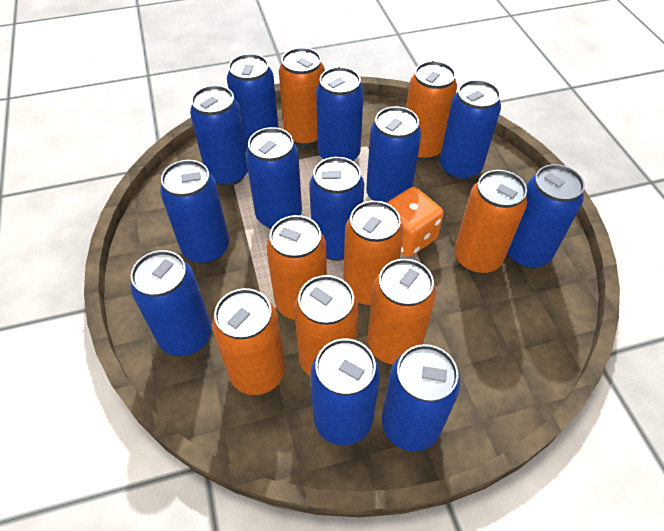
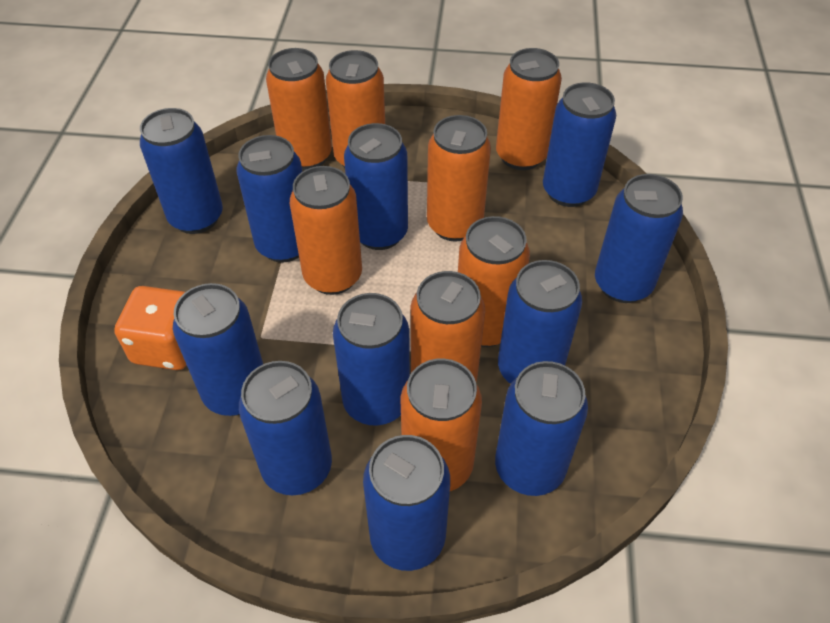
blue can: 12 -> 11

